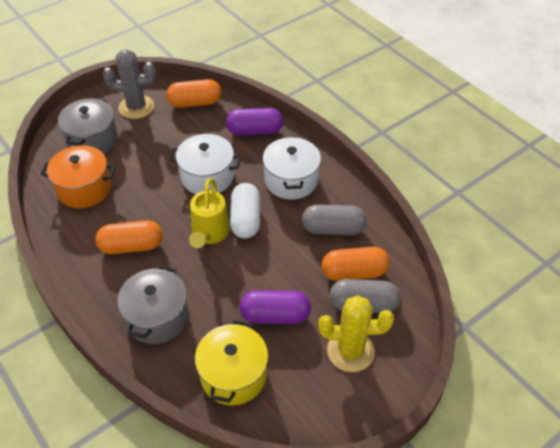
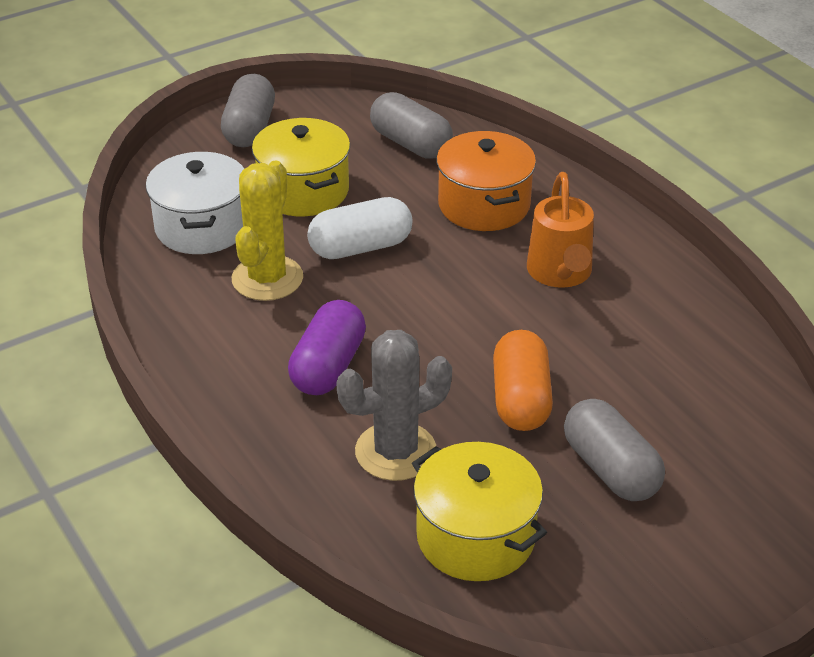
grey capsule: 2 -> 3
grey pot: 2 -> 0
orange capsule: 3 -> 1
orange watering can: 0 -> 1
purple capsule: 2 -> 1
white pot: 2 -> 1
yellow pot: 1 -> 2
yellow watering can: 1 -> 0

